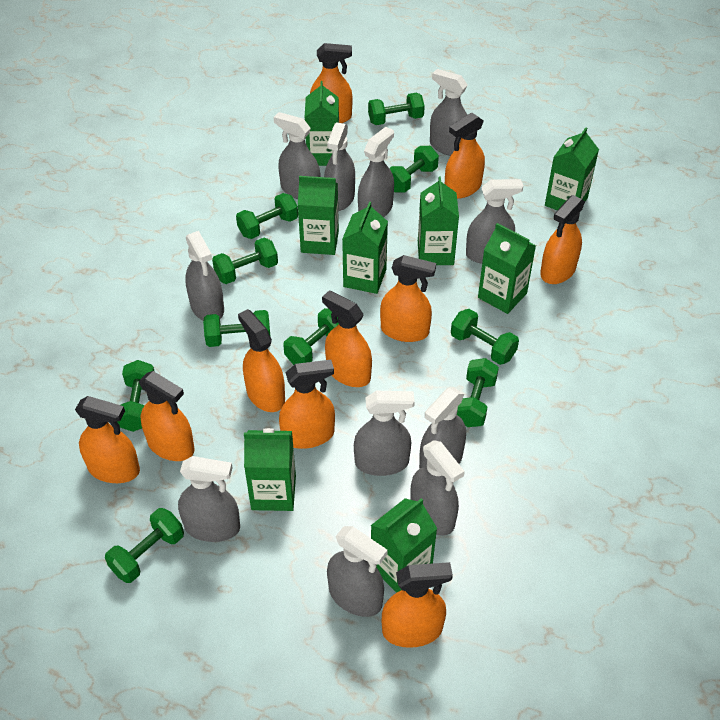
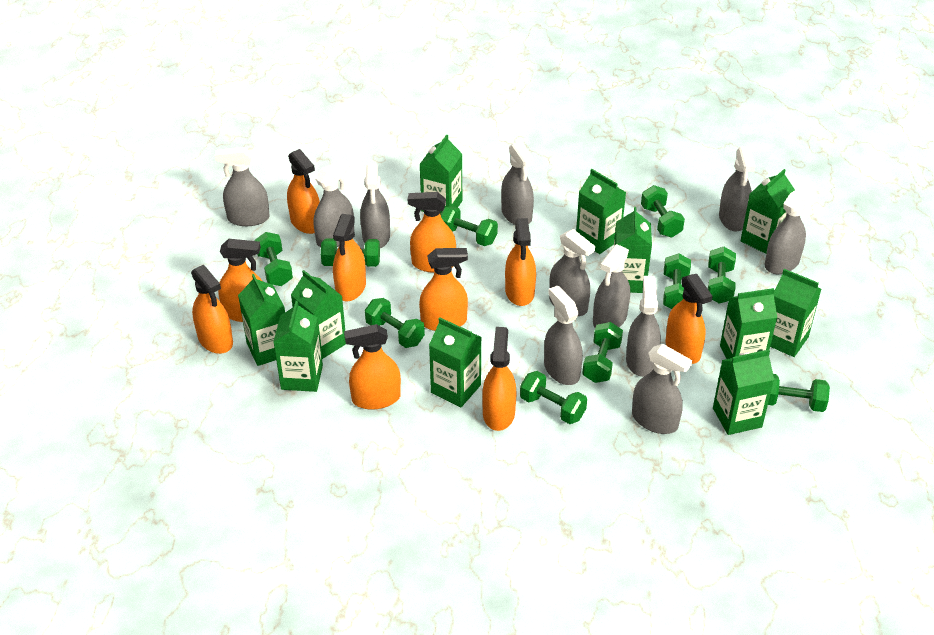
green carton: 8 -> 11

